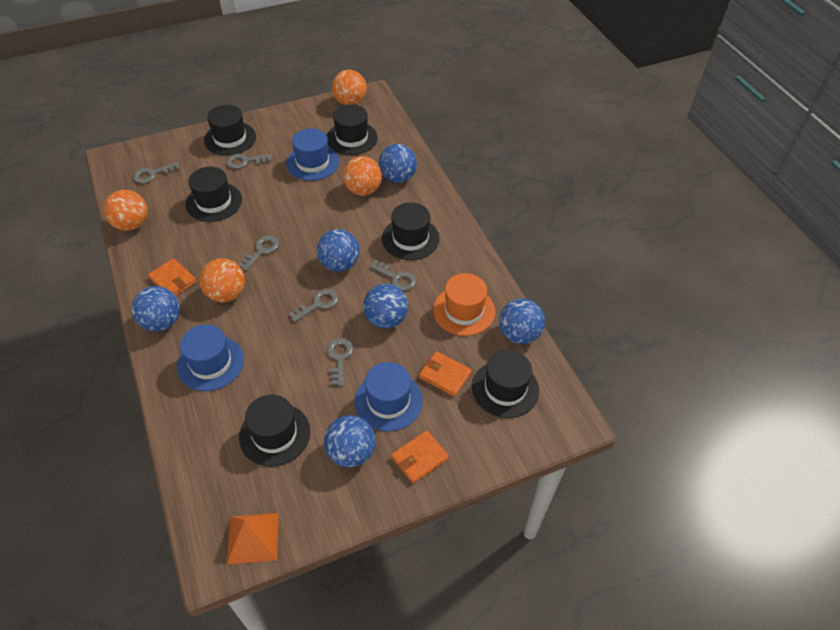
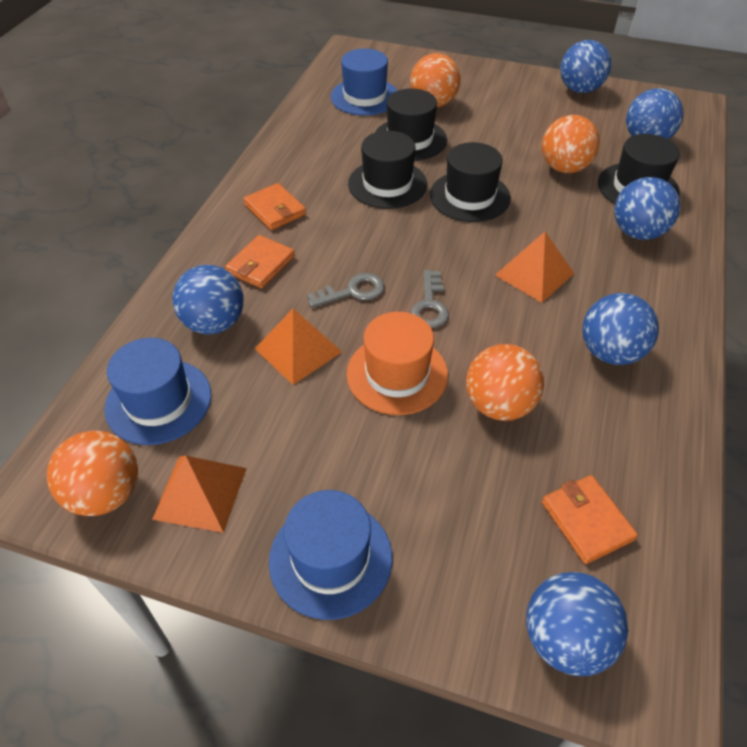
black hat: 6 -> 4
grey key: 6 -> 2
orange pyramid: 1 -> 3

